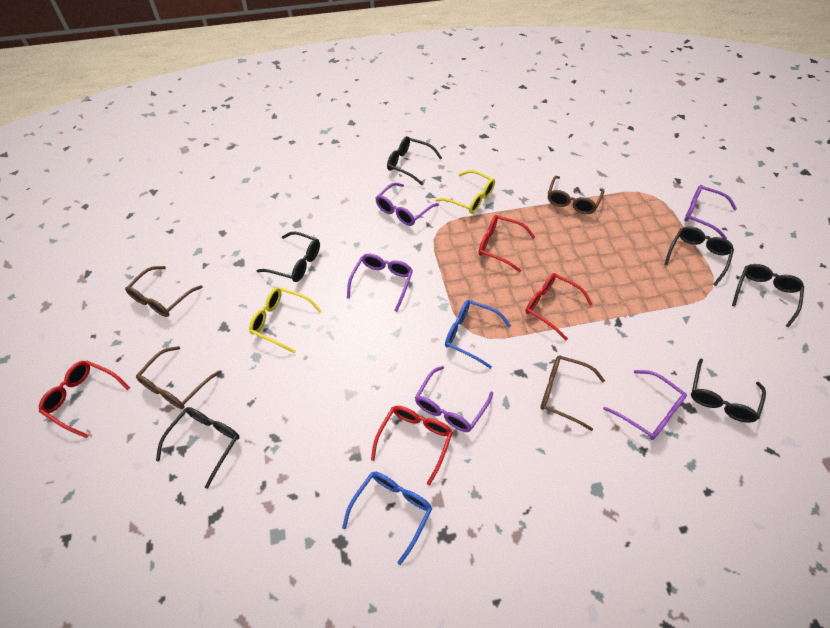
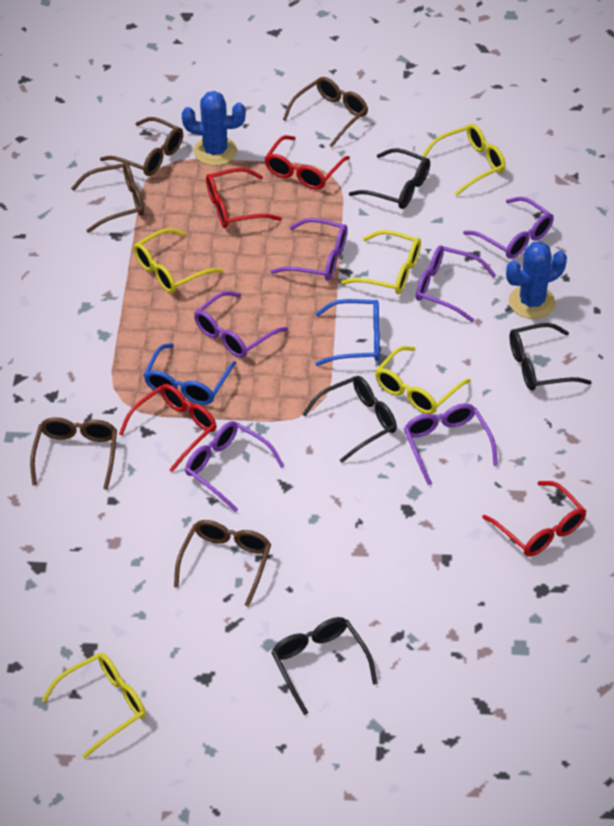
black glasses: 6 -> 4
blue cactus: 0 -> 2
brown glasses: 4 -> 5
purple glasses: 5 -> 6
yellow glasses: 2 -> 5

